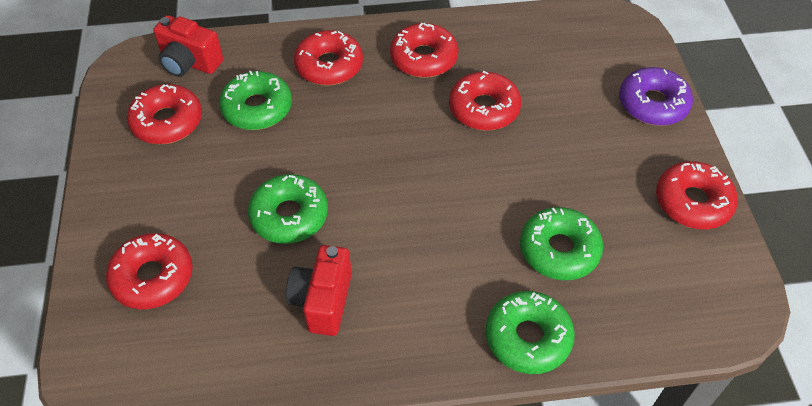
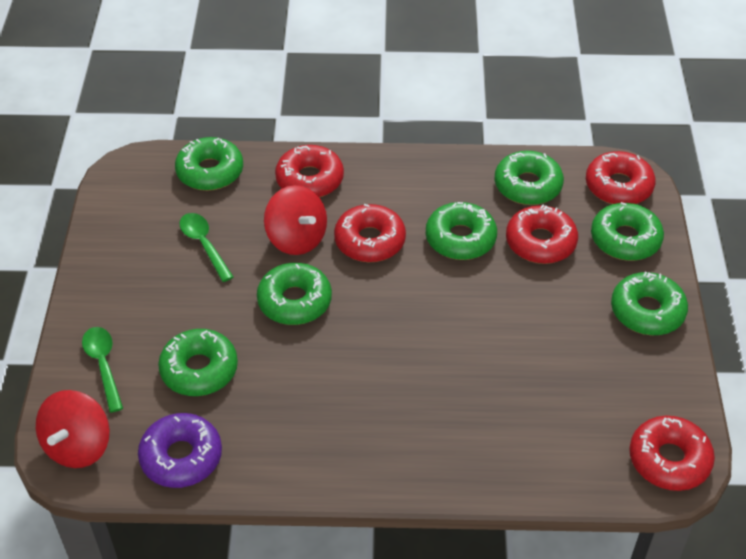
green donut: 4 -> 7
green spoon: 0 -> 2
red camera: 2 -> 0
red donut: 6 -> 5
red spinning top: 0 -> 2

